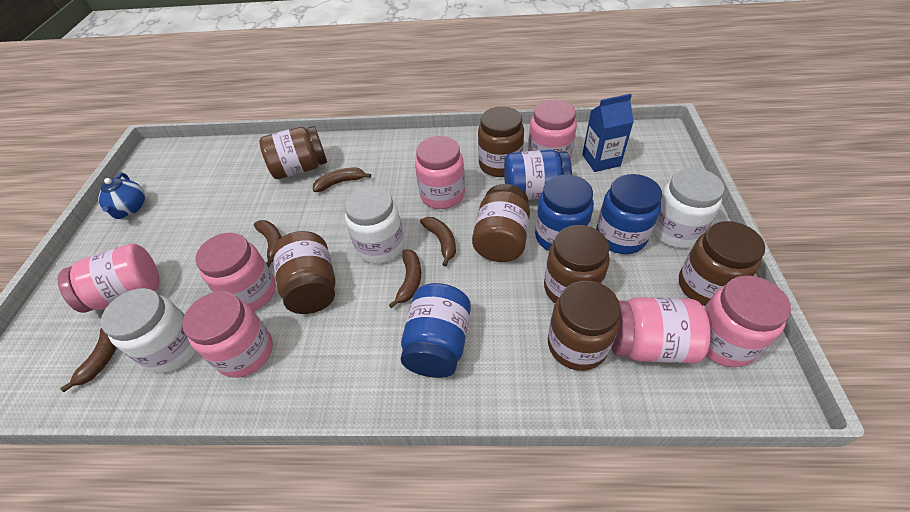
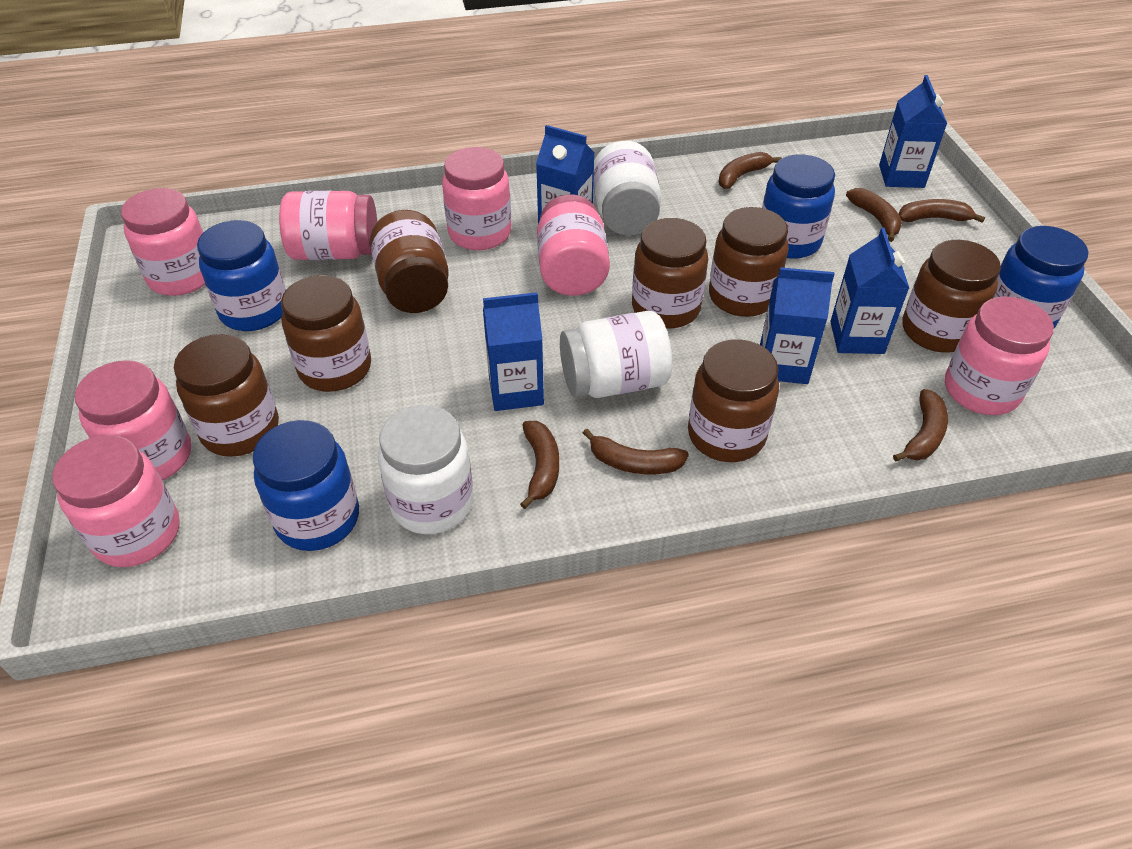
blue carton: 1 -> 5
blue teapot: 1 -> 0
brown banana: 5 -> 6

